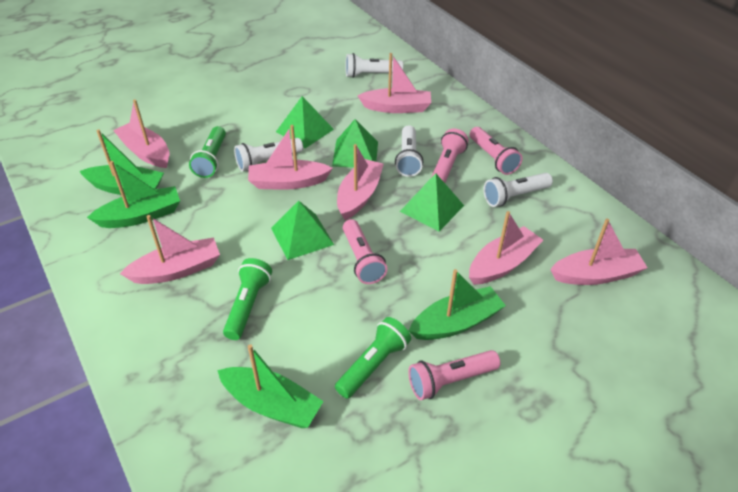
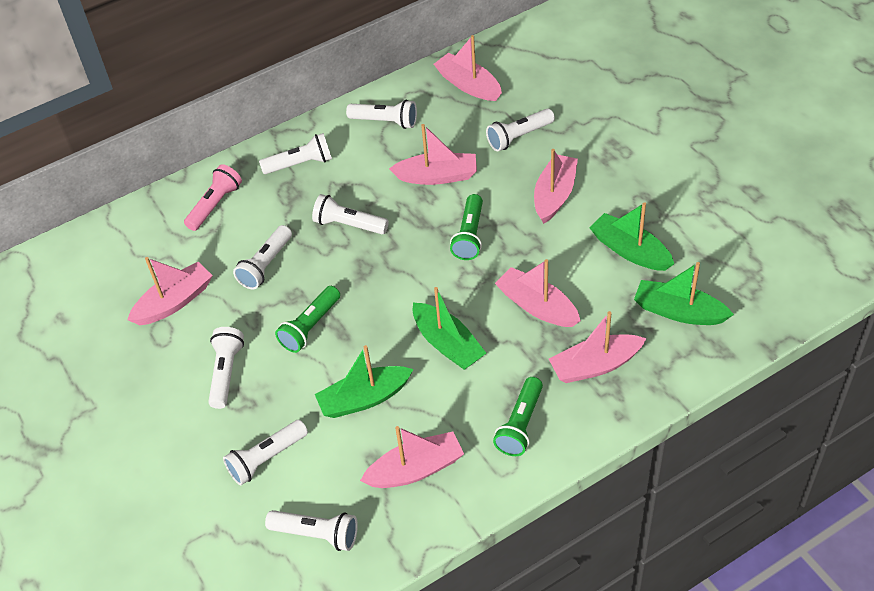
green pyramid: 4 -> 0
pink flashlight: 4 -> 1
white flashlight: 4 -> 8

